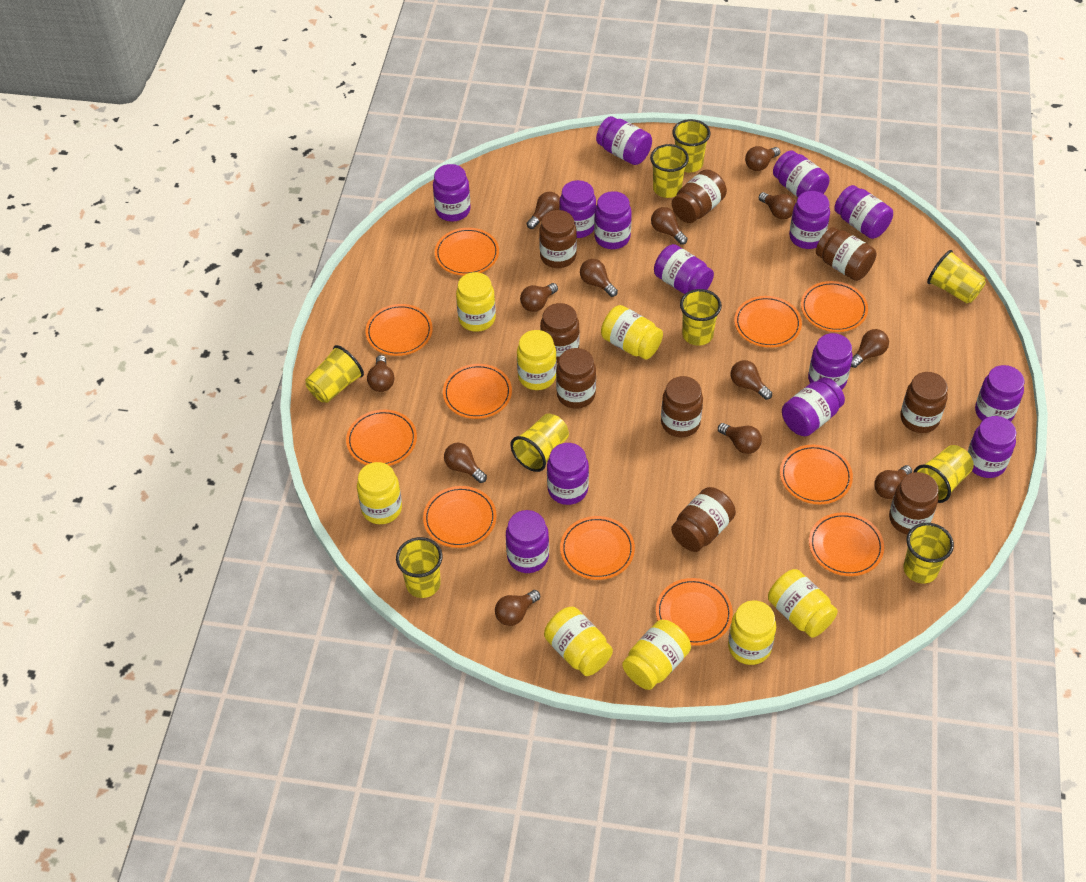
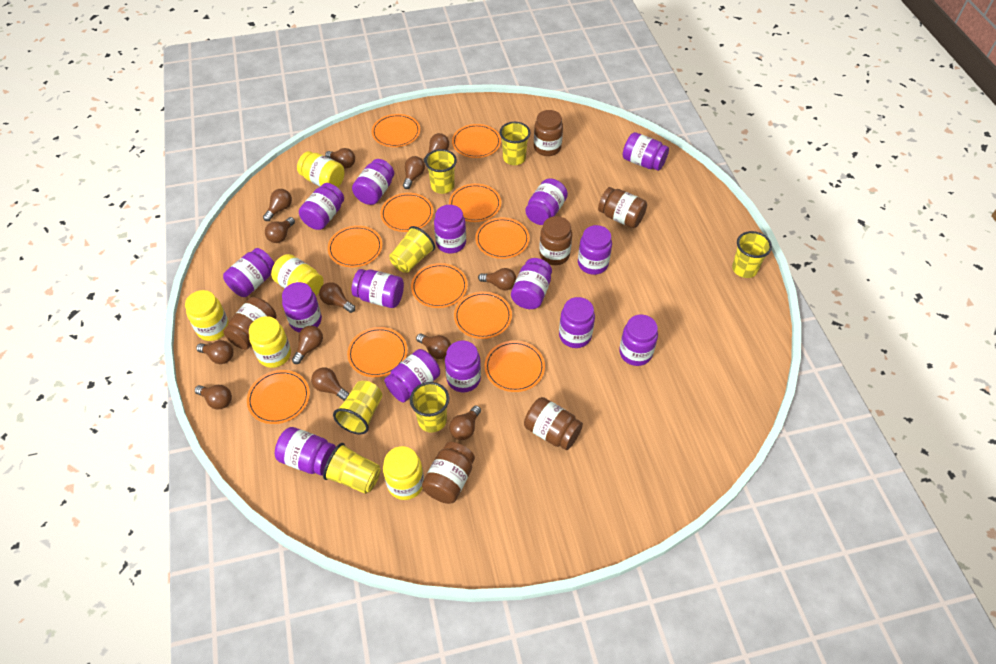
brown jar: 9 -> 6
purple jar: 14 -> 15
yellow cup: 9 -> 7
yellow jar: 8 -> 5

